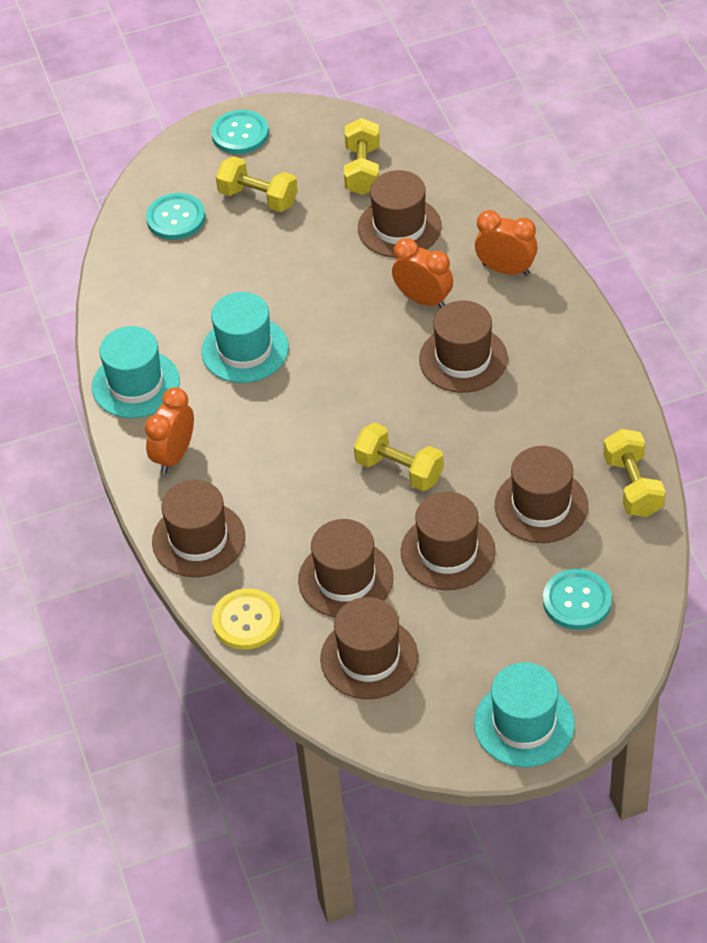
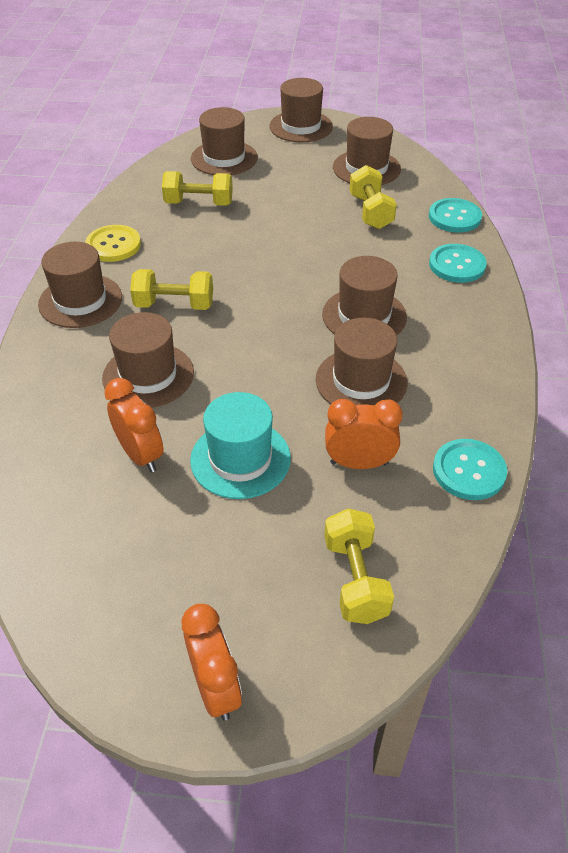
turquoise hat: 3 -> 1

